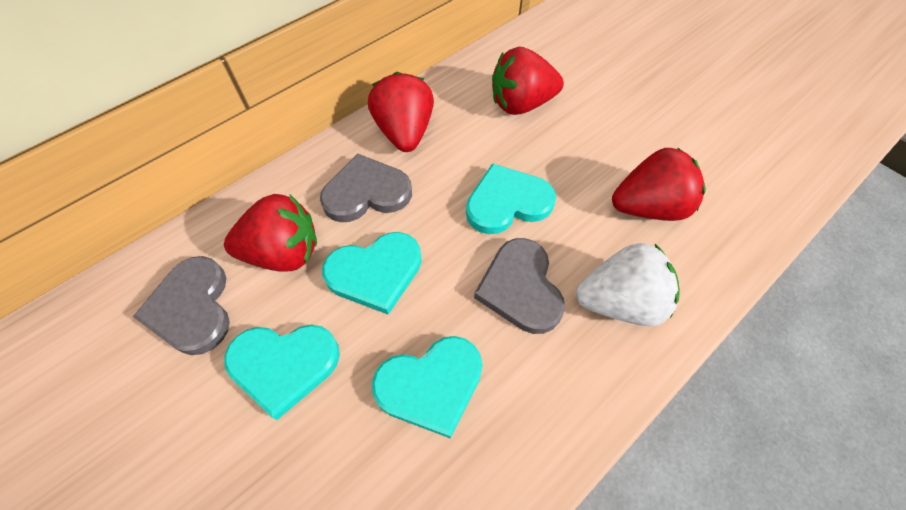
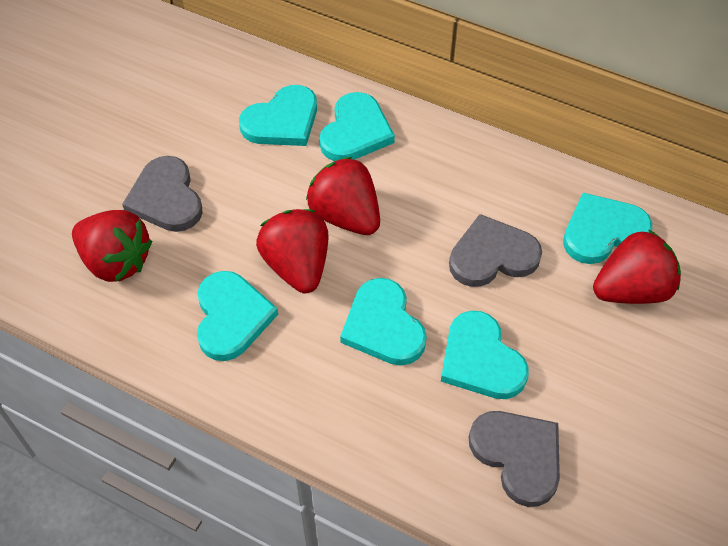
turquoise heart: 4 -> 6
white strawberry: 1 -> 0

